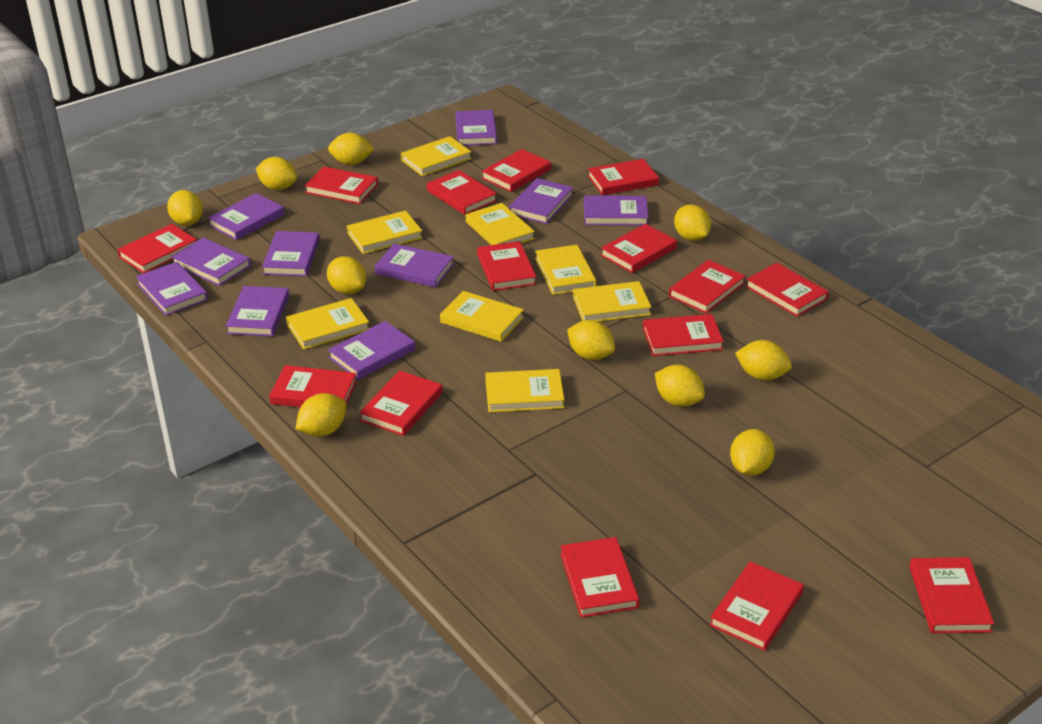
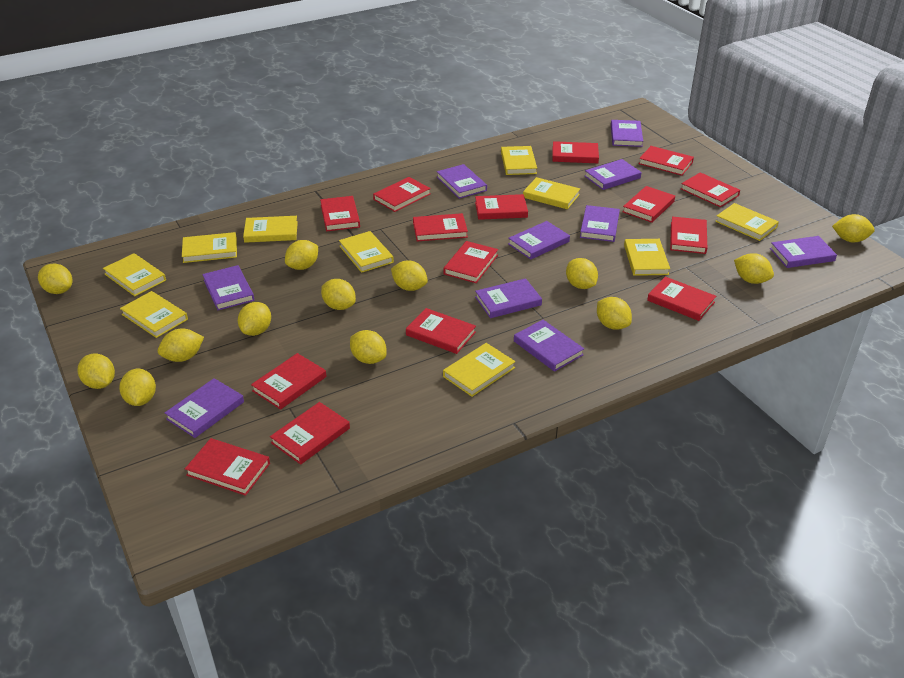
yellow book: 8 -> 10
yellow lemon: 10 -> 13

